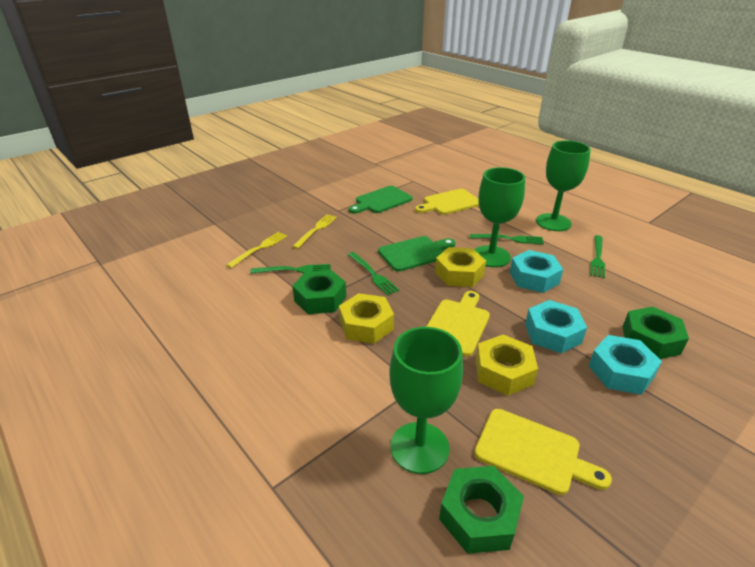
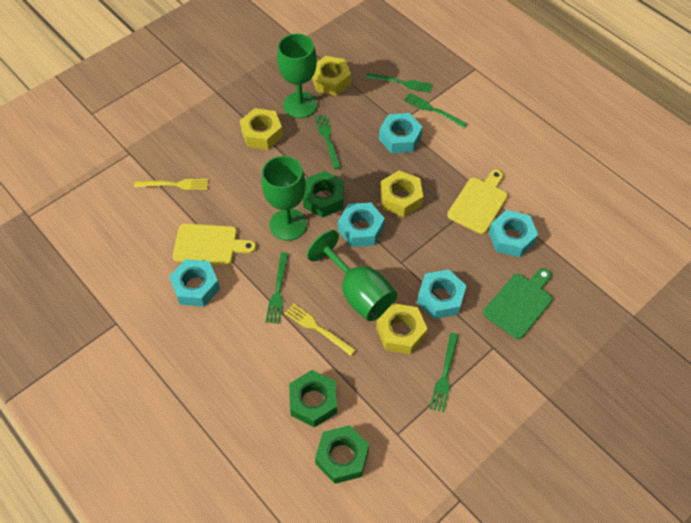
green cutting board: 2 -> 1
green fork: 4 -> 5
turquoise nut: 3 -> 5
yellow cutting board: 3 -> 2
yellow nut: 3 -> 4

